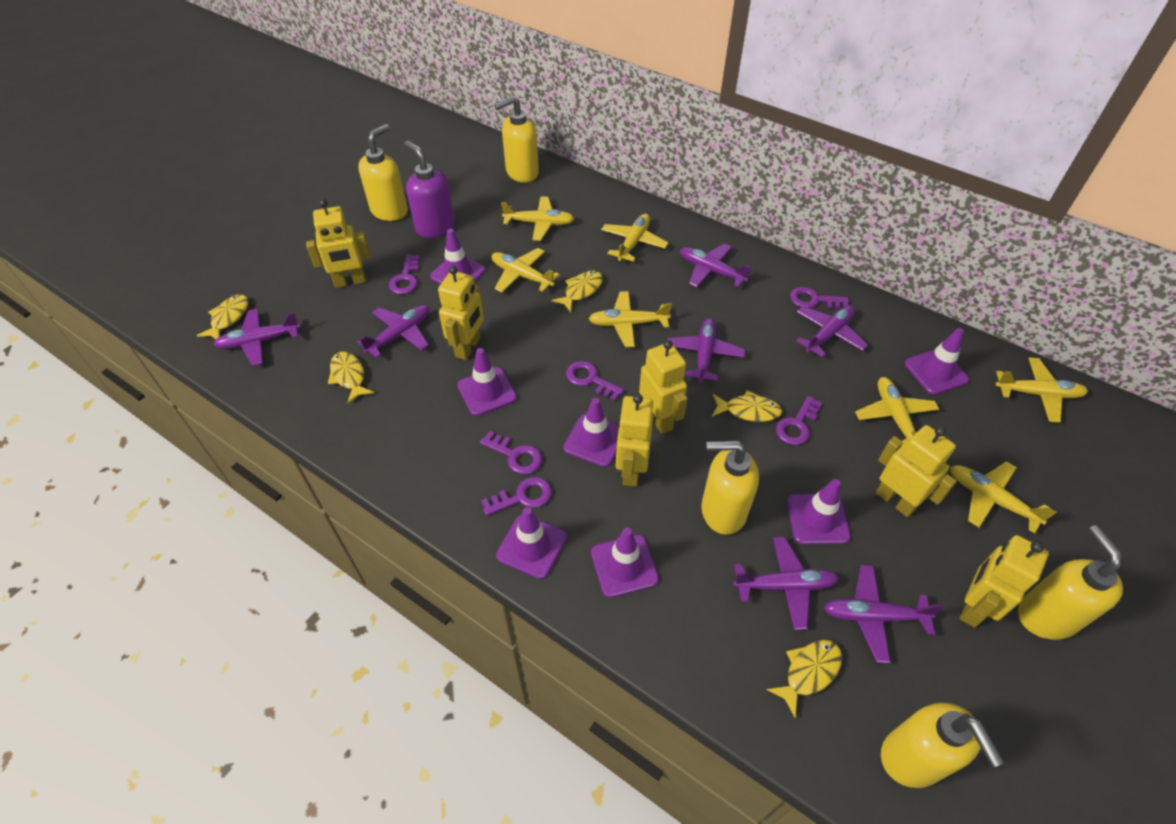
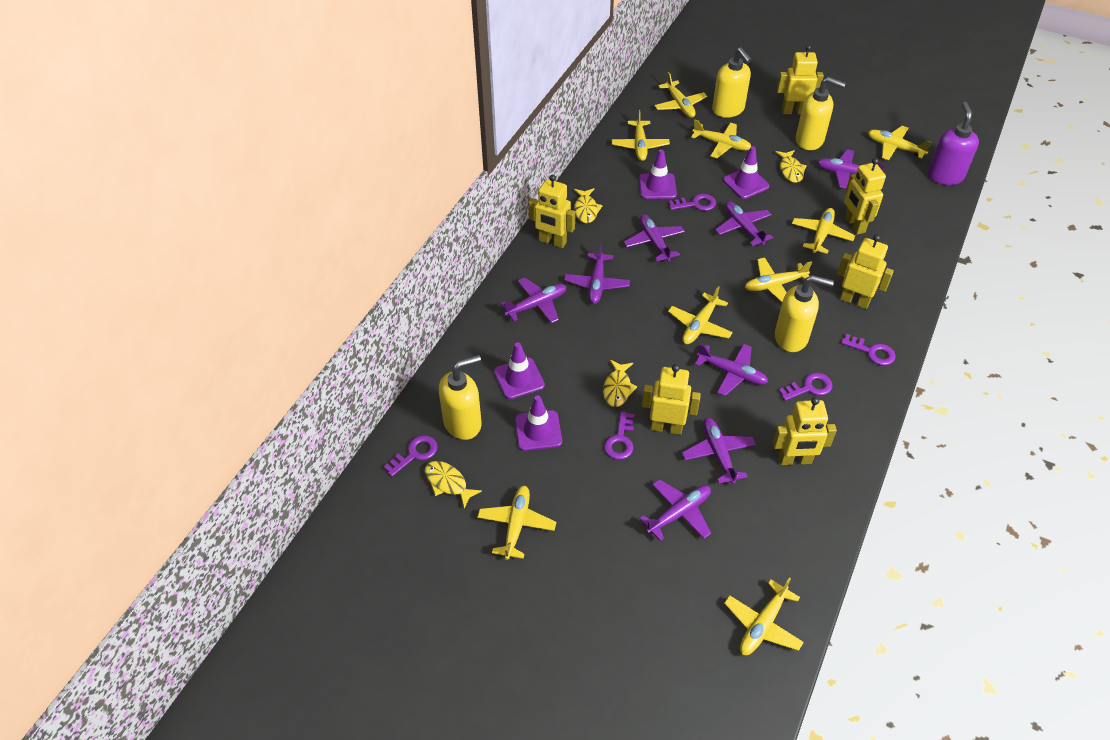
purple key: 6 -> 5
purple plane: 7 -> 8
purple traffic cone: 7 -> 4
yellow fish: 5 -> 4
yellow plane: 7 -> 9
yellow soap dispenser: 5 -> 4

